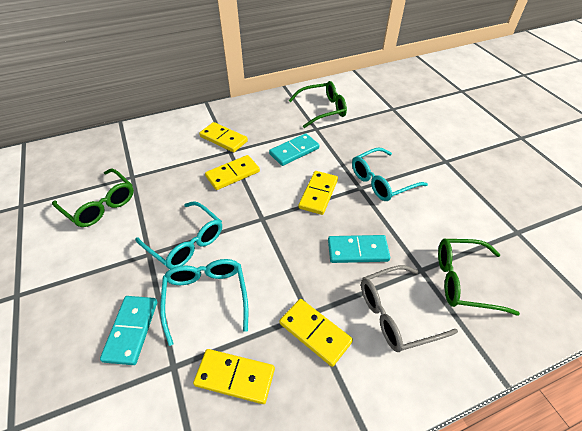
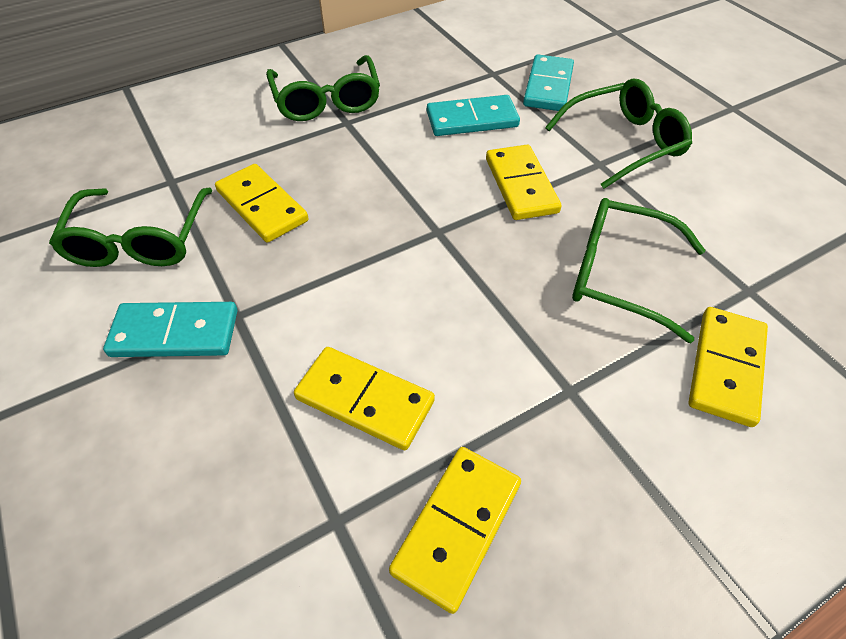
green glasses: 3 -> 4
grey glasses: 1 -> 0
turquoise glasses: 3 -> 0

